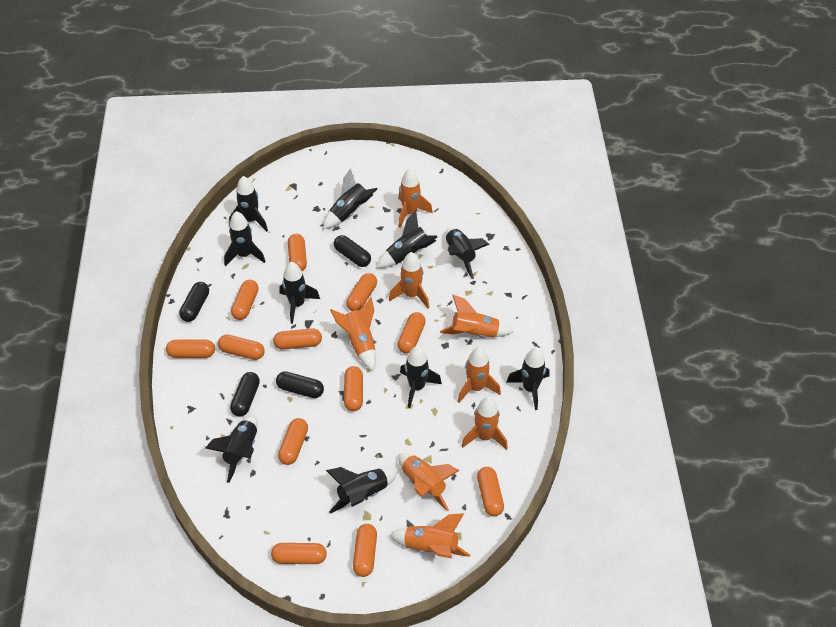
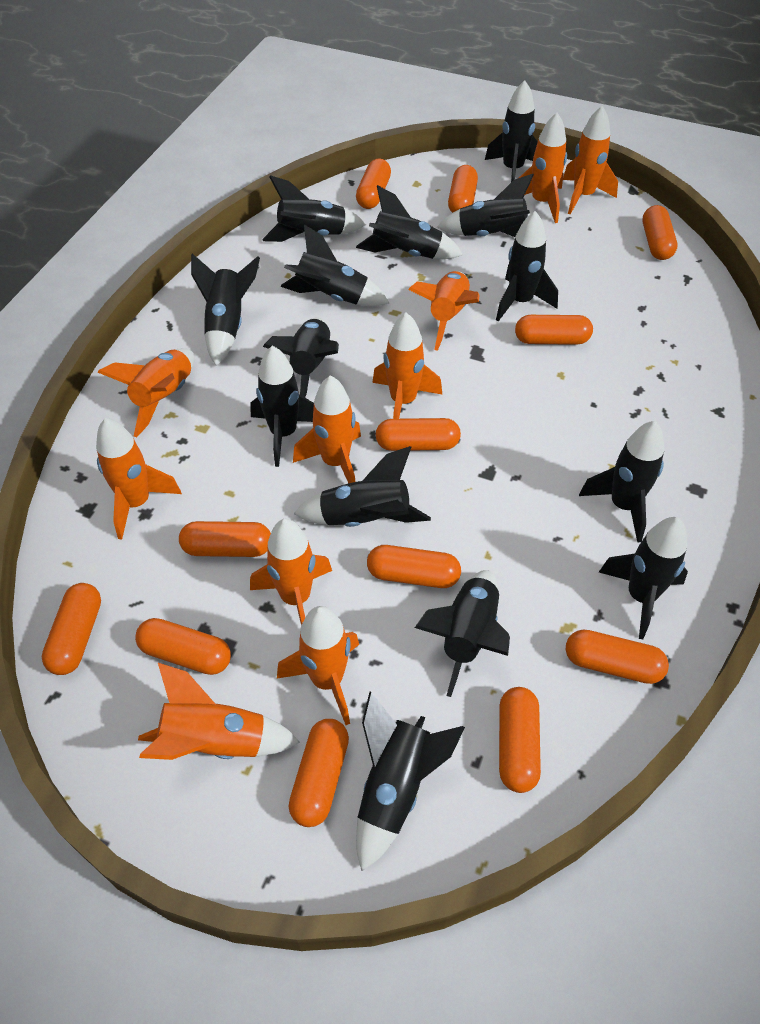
black capsule: 4 -> 0
black rocket: 10 -> 14
orange rocket: 8 -> 10

